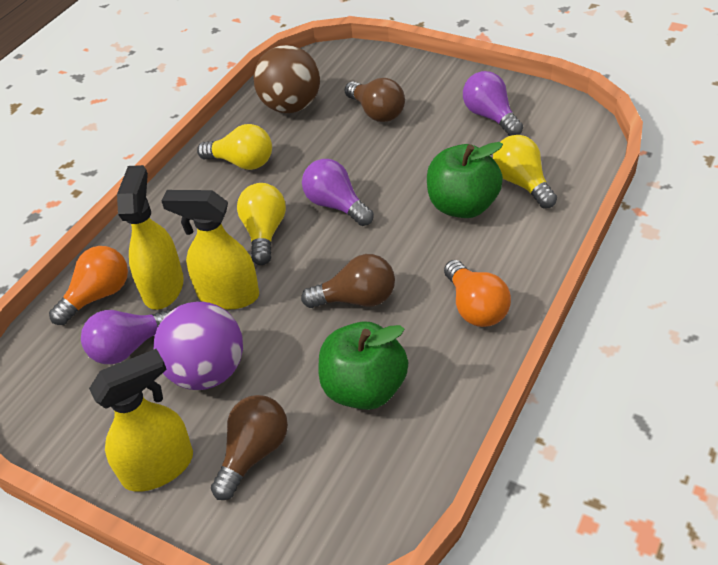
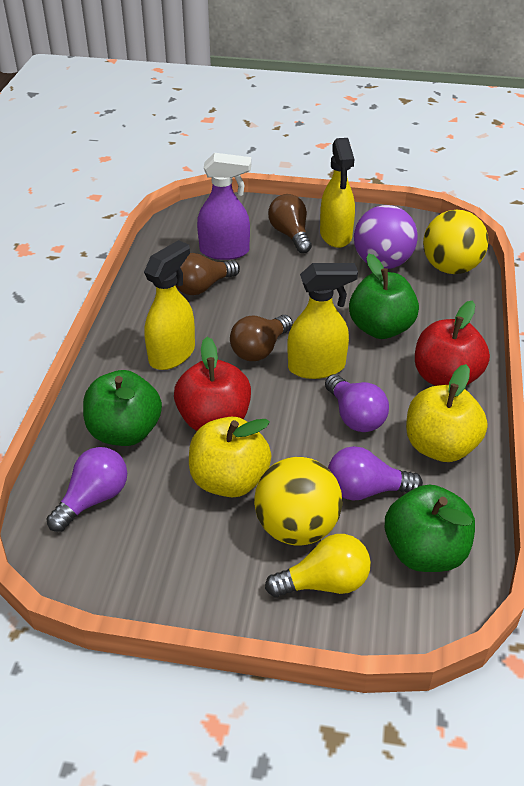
brown ball: 1 -> 0
green apple: 2 -> 3
orange light bulb: 2 -> 0
purple spray bottle: 0 -> 1
red apple: 0 -> 2
yellow apple: 0 -> 2
yellow ball: 0 -> 2
yellow light bulb: 3 -> 1

